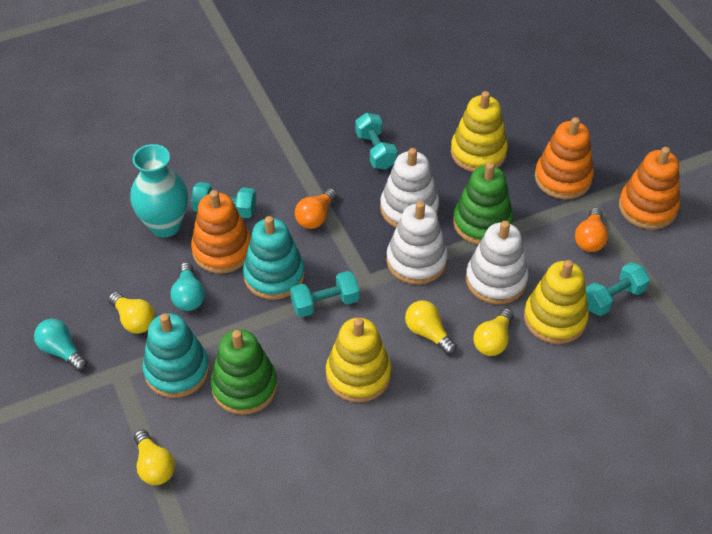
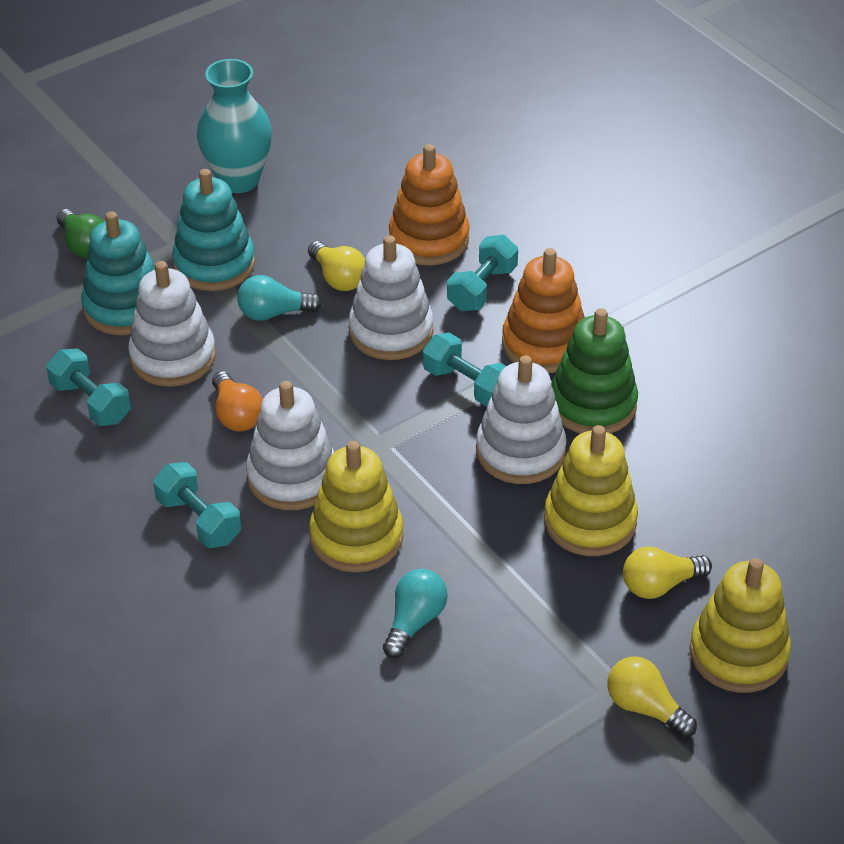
green light bulb: 0 -> 1
green stacking toy: 2 -> 1
orange light bulb: 2 -> 1
orange stacking toy: 3 -> 2
white stacking toy: 3 -> 4
yellow light bulb: 4 -> 3

